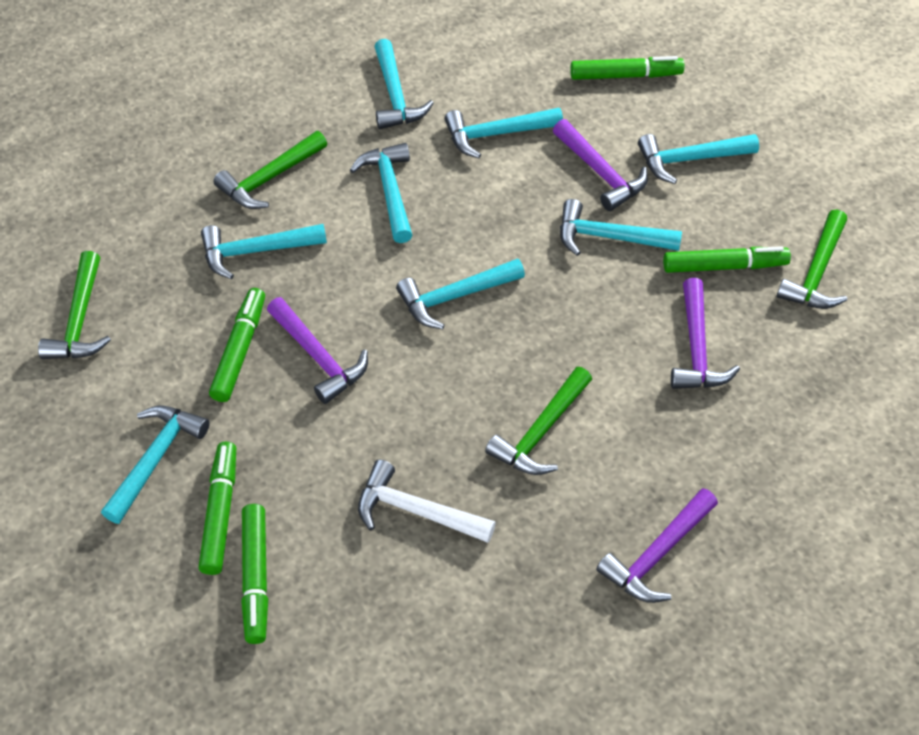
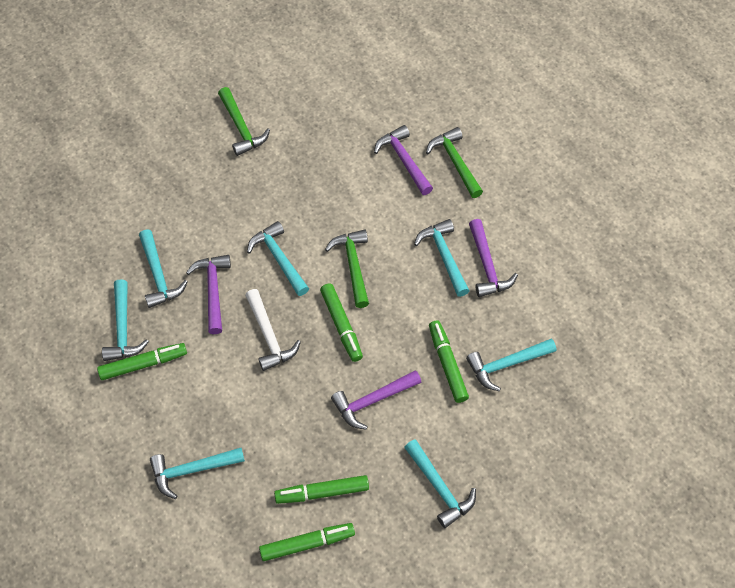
green hammer: 4 -> 3
turquoise hammer: 8 -> 7

